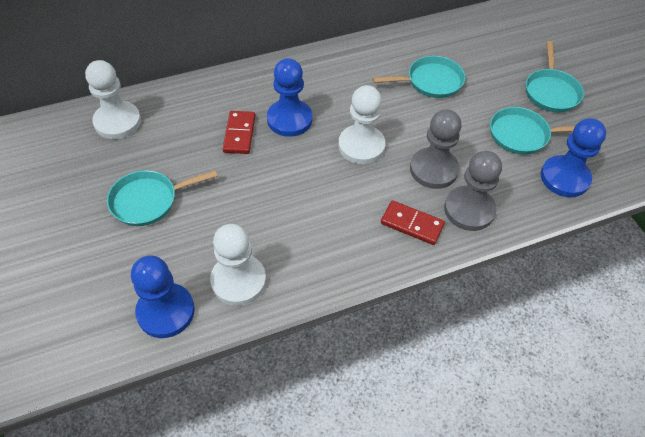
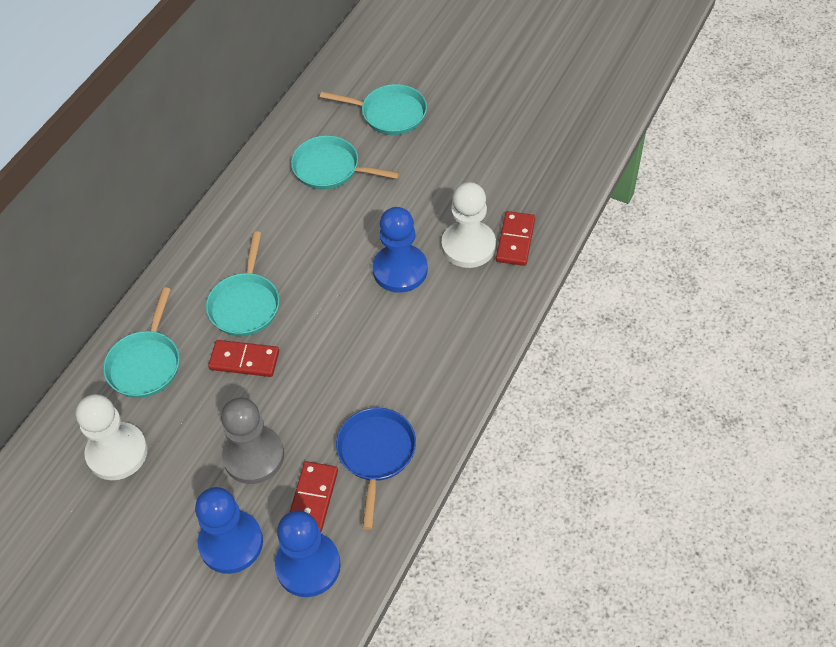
blue pan: 0 -> 1
grey pawn: 2 -> 1
red domino: 2 -> 3
white pawn: 3 -> 2

